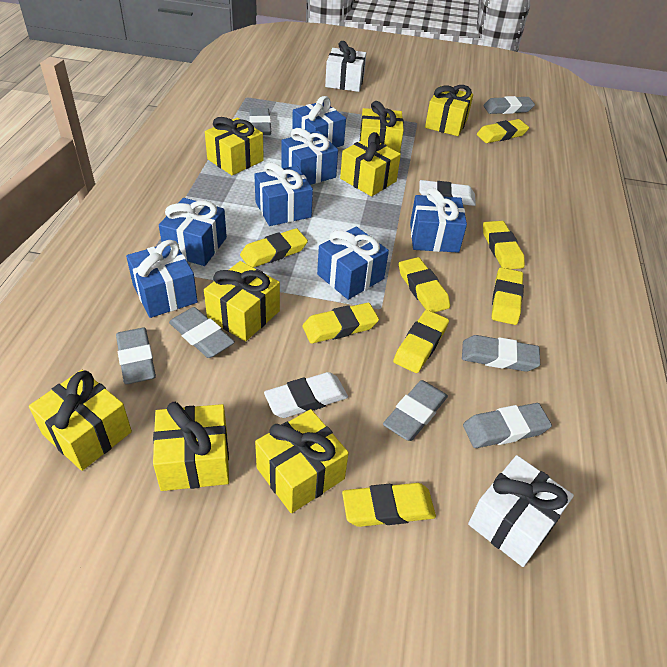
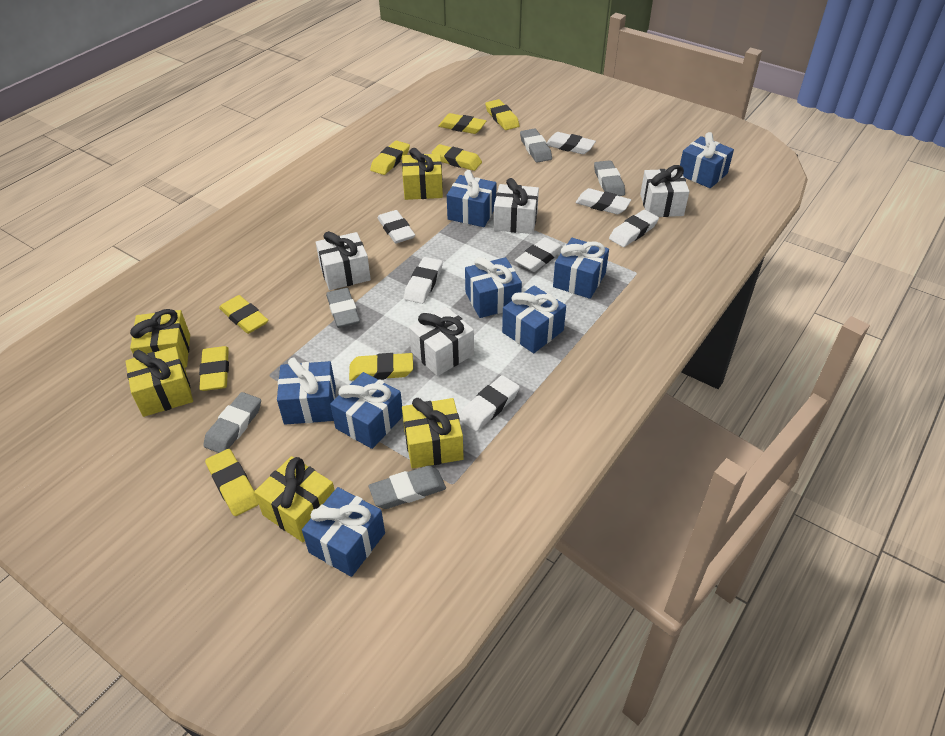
blue gift: 7 -> 8
grey eraser: 7 -> 5
white eraser: 2 -> 7
white gift: 2 -> 4
yellow gift: 8 -> 5

